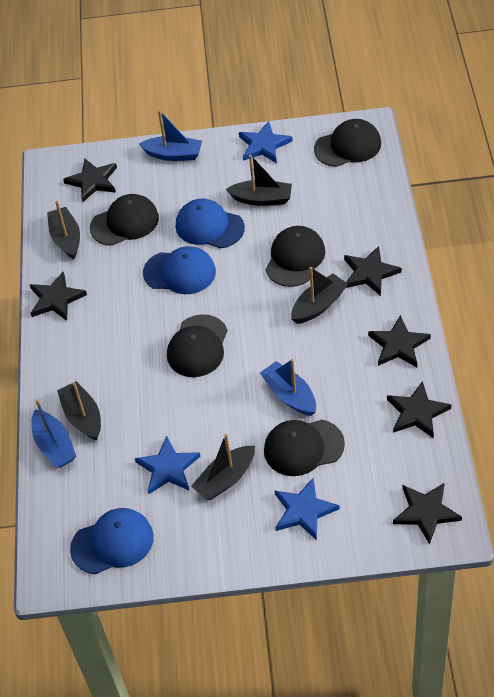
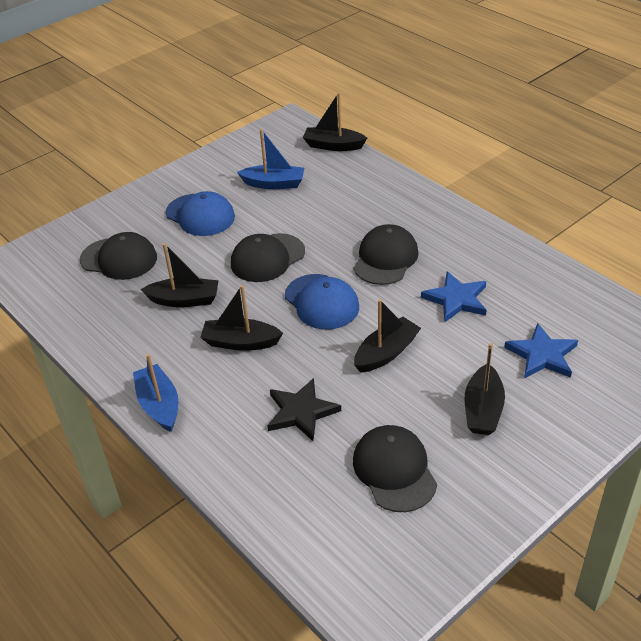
black cap: 5 -> 4
black star: 6 -> 1
blue boat: 3 -> 2
blue cap: 3 -> 2
blue star: 3 -> 2

